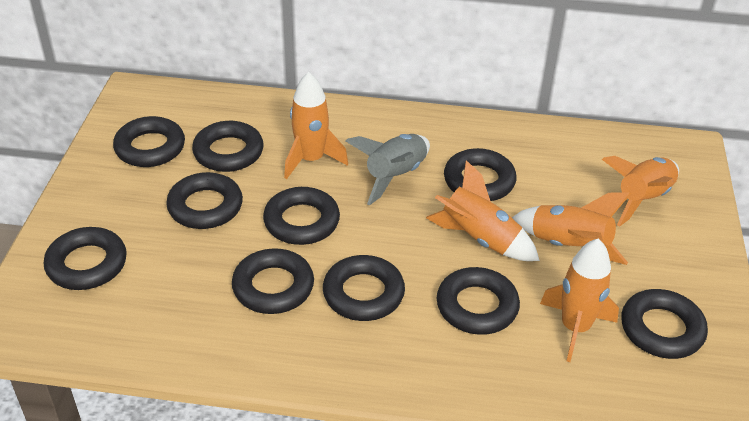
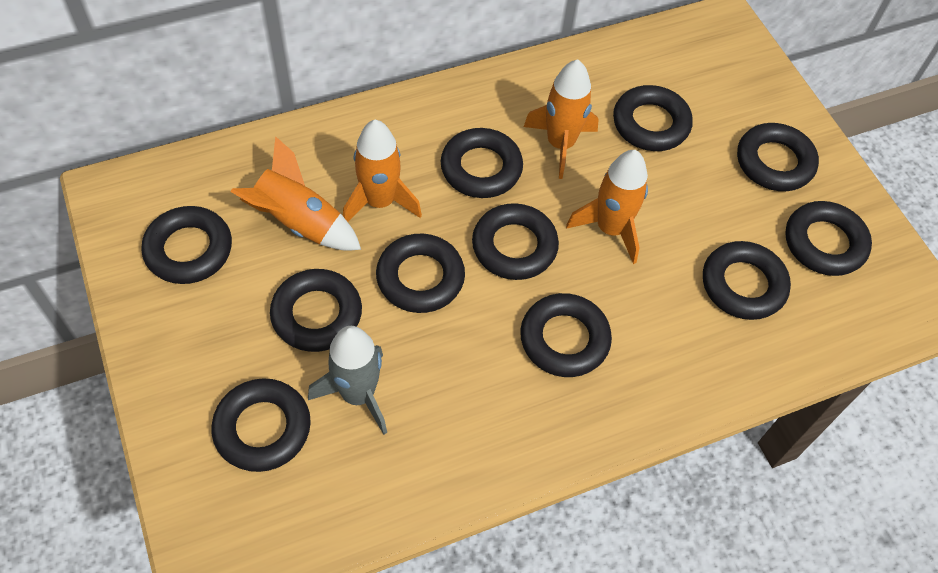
black ring: 10 -> 11
orange rocket: 5 -> 4

